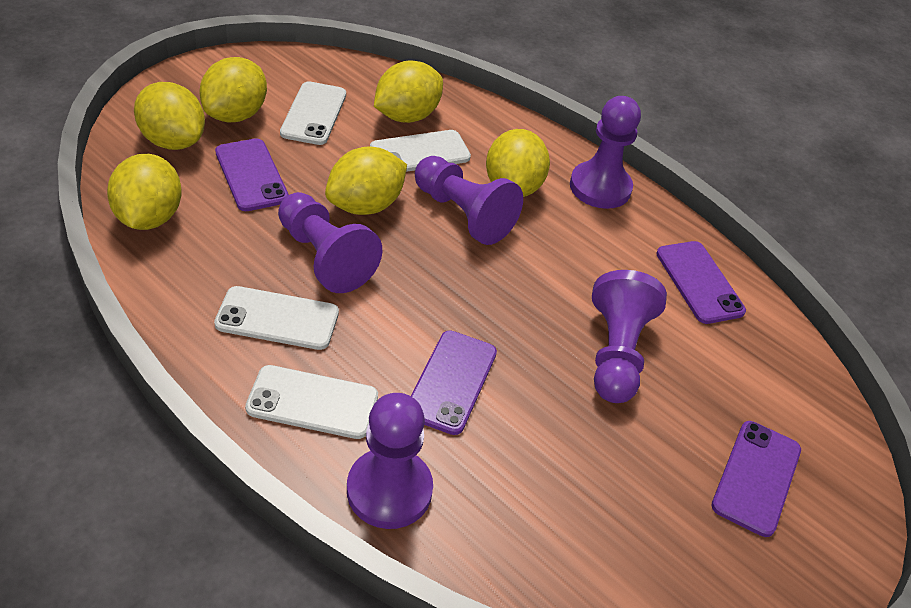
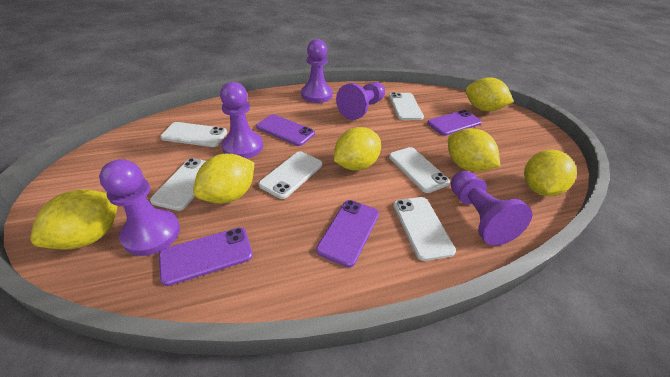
white phone: 4 -> 6

